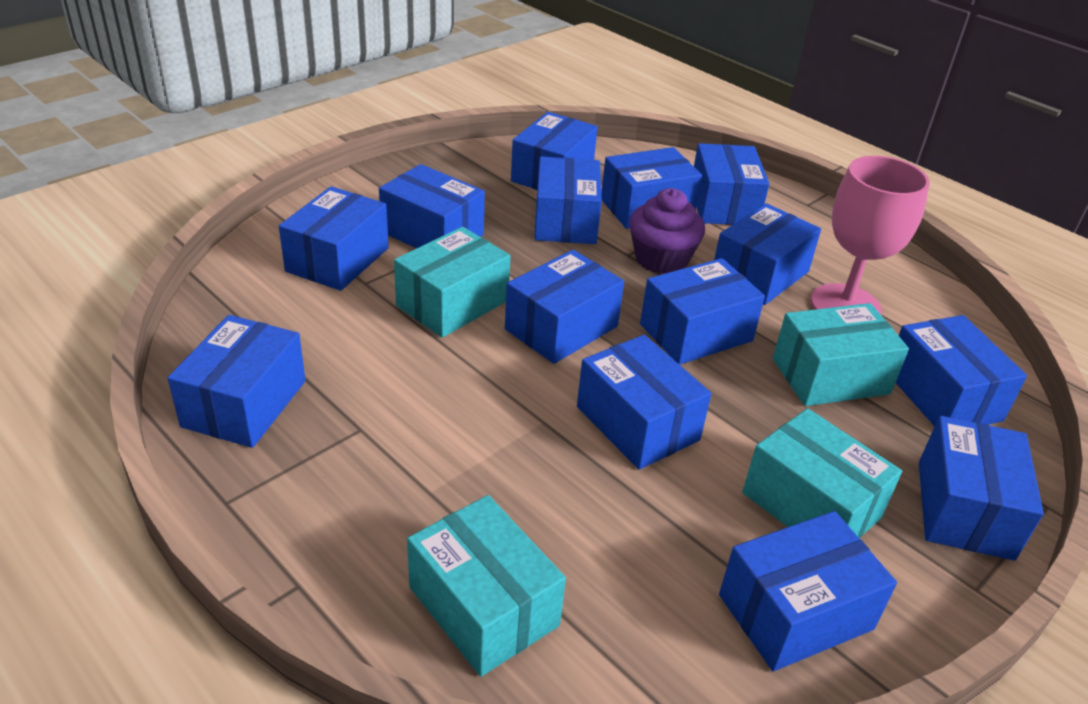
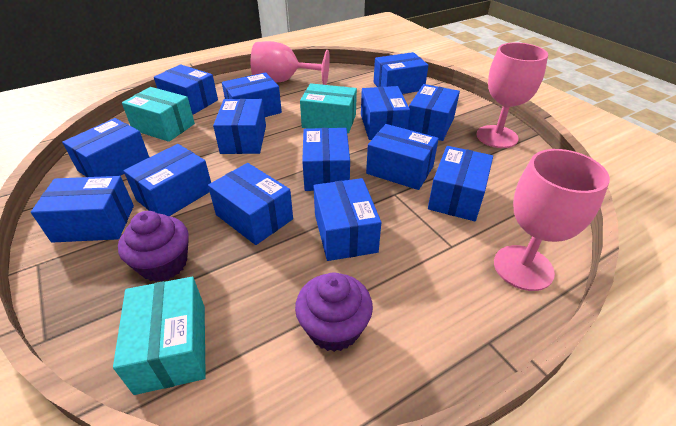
pink goblet: 1 -> 3
purple cupcake: 1 -> 2
turquoise box: 4 -> 3

